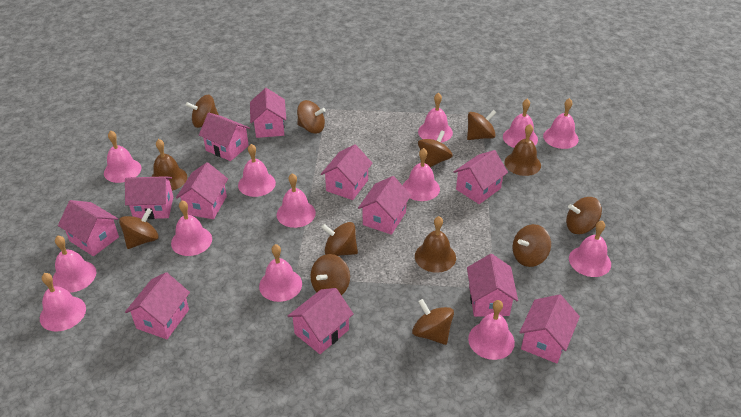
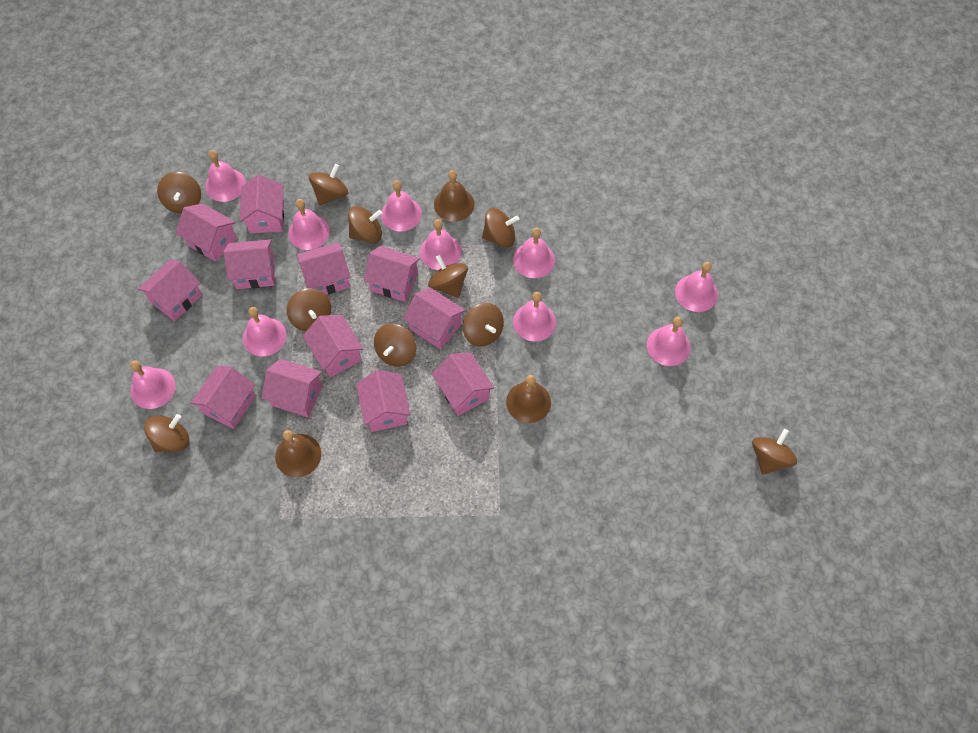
pink bell: 13 -> 10

